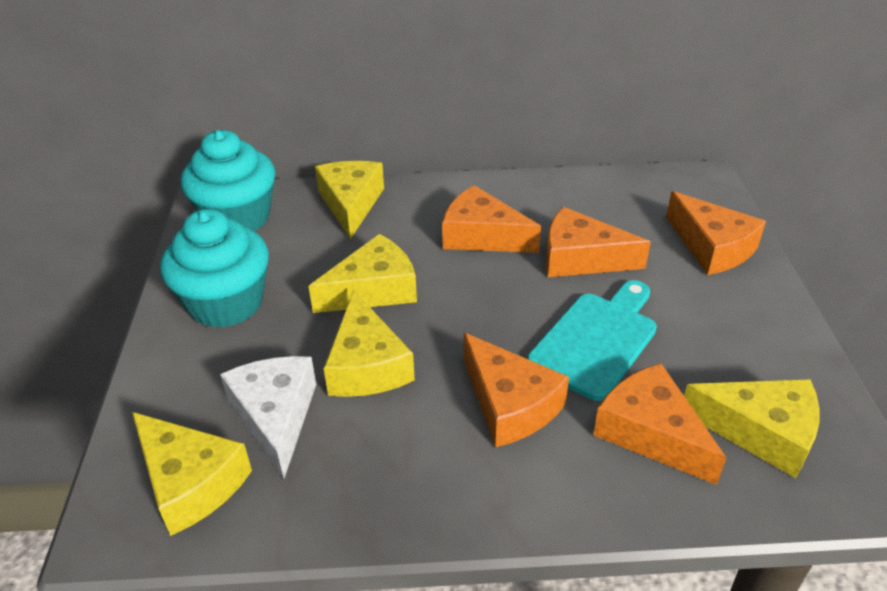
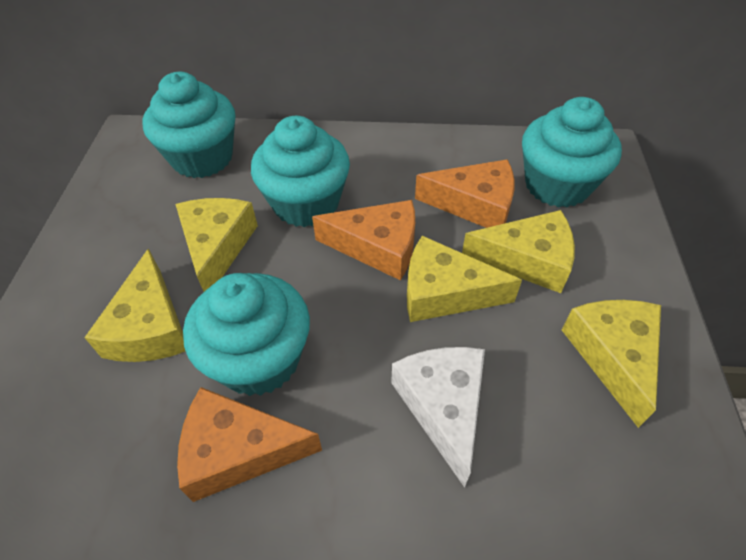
orange cheese: 5 -> 3
turquoise cupcake: 2 -> 4
turquoise cutting board: 1 -> 0

